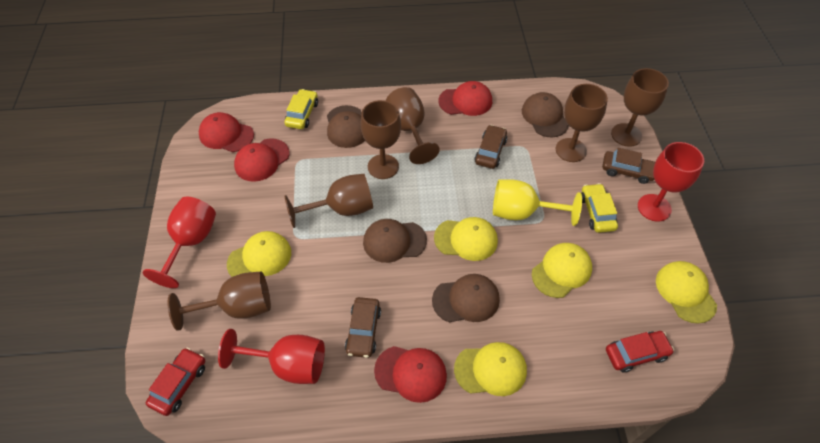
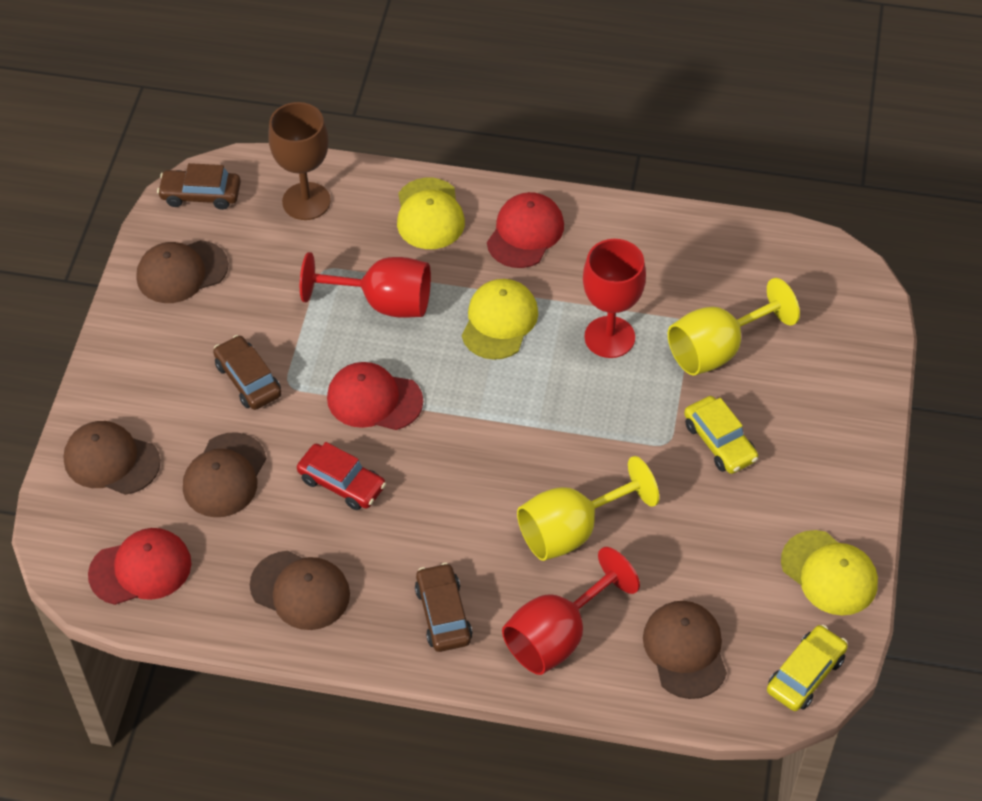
brown cap: 4 -> 5
brown goblet: 6 -> 1
red cap: 4 -> 3
red car: 2 -> 1
yellow cap: 5 -> 3
yellow goblet: 1 -> 2

